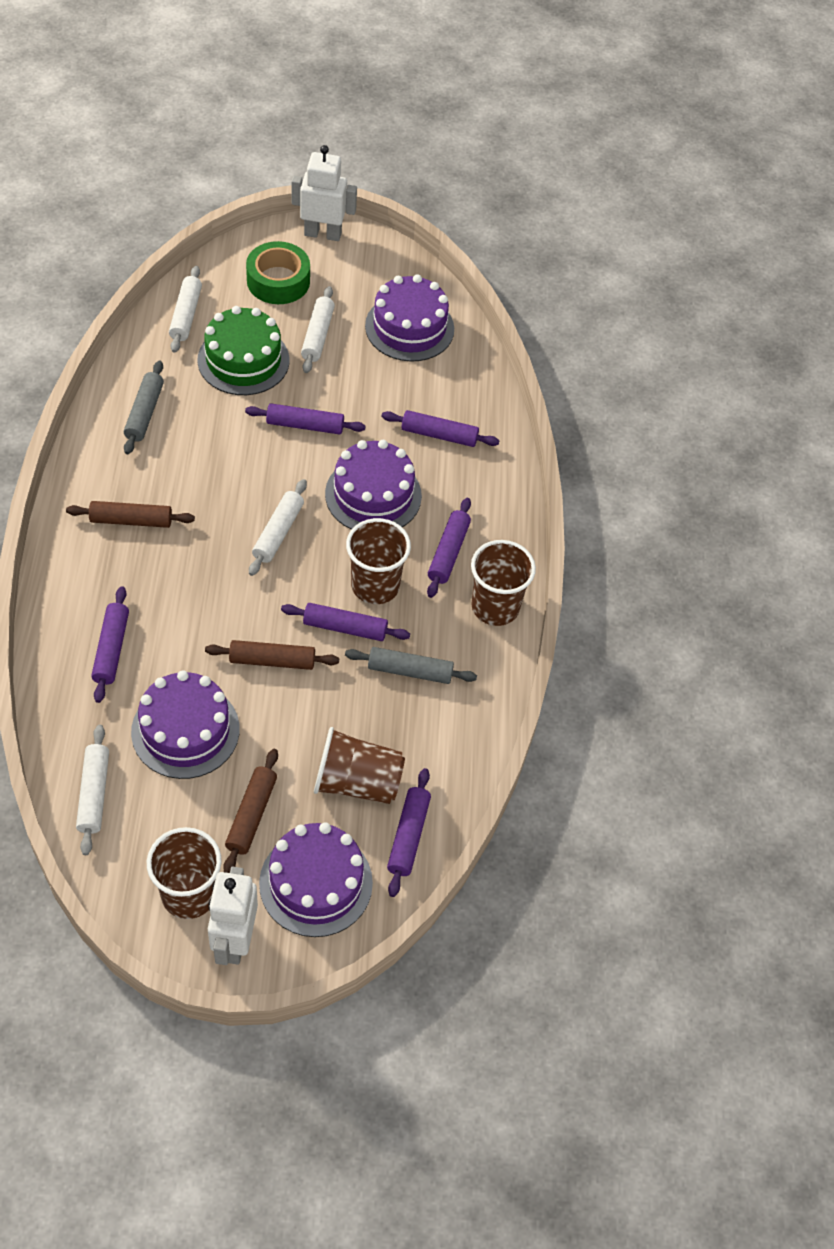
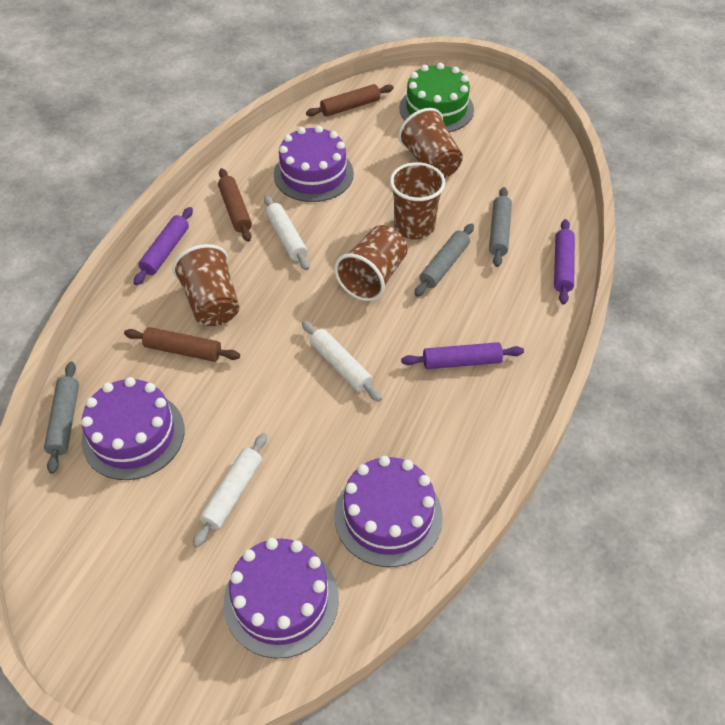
green tape: 1 -> 0
grey rolling pin: 2 -> 3
purple rolling pin: 6 -> 3
white robot: 2 -> 0
white rolling pin: 4 -> 3

